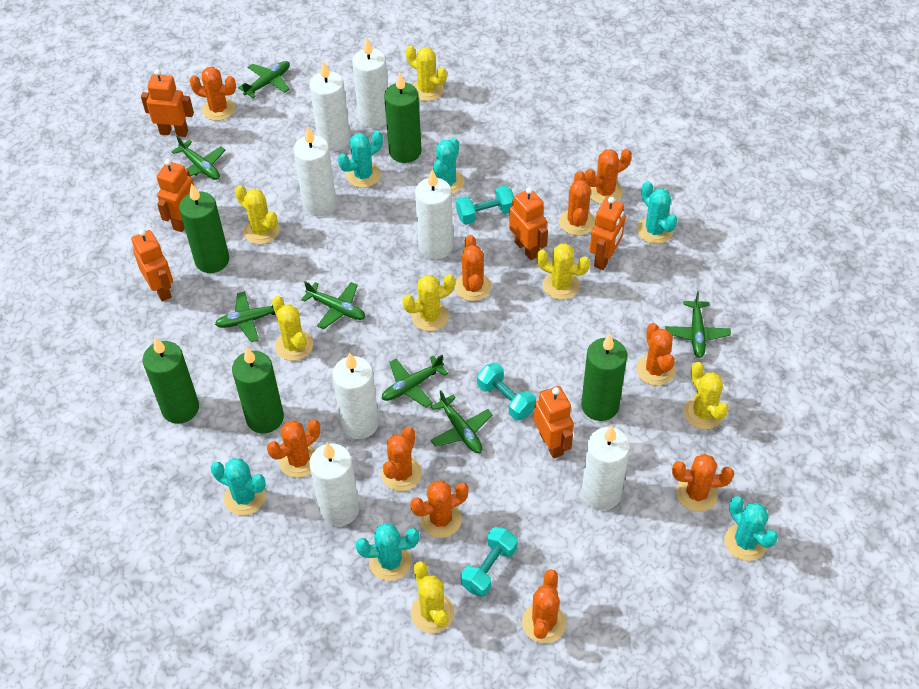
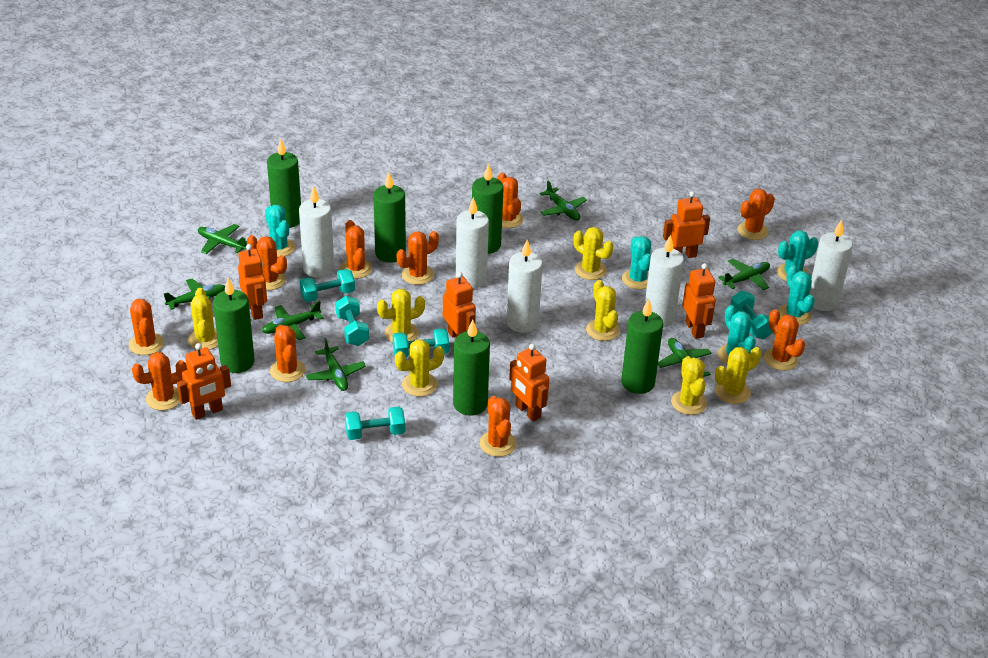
green candle: 5 -> 6
turquoise cactus: 6 -> 5
turquoise dumbbell: 3 -> 5
white candle: 7 -> 5

